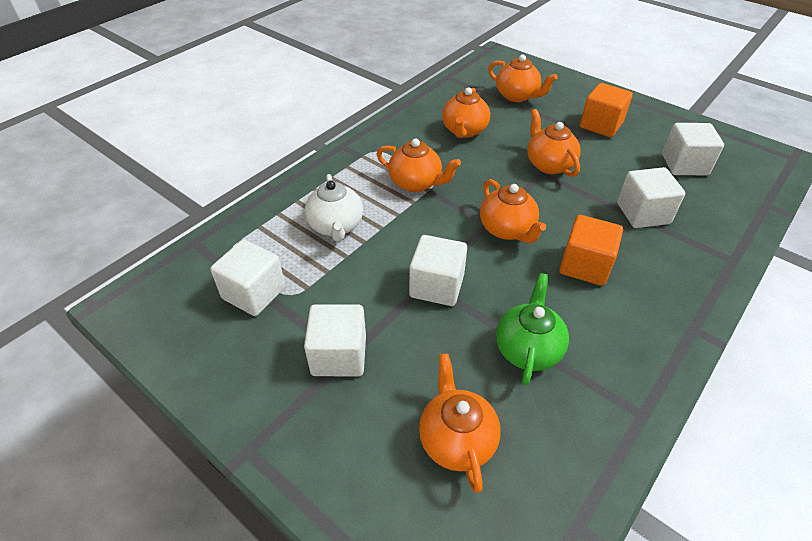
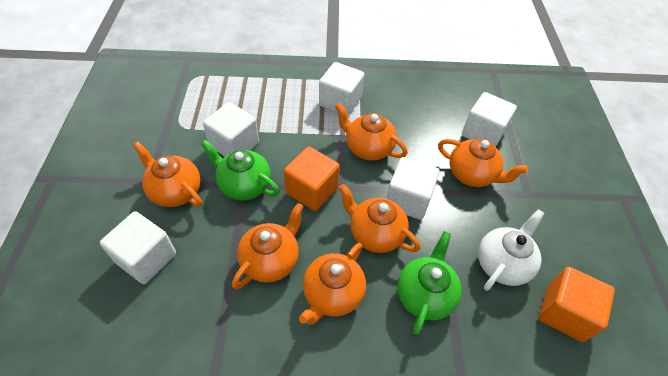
green teapot: 1 -> 2

